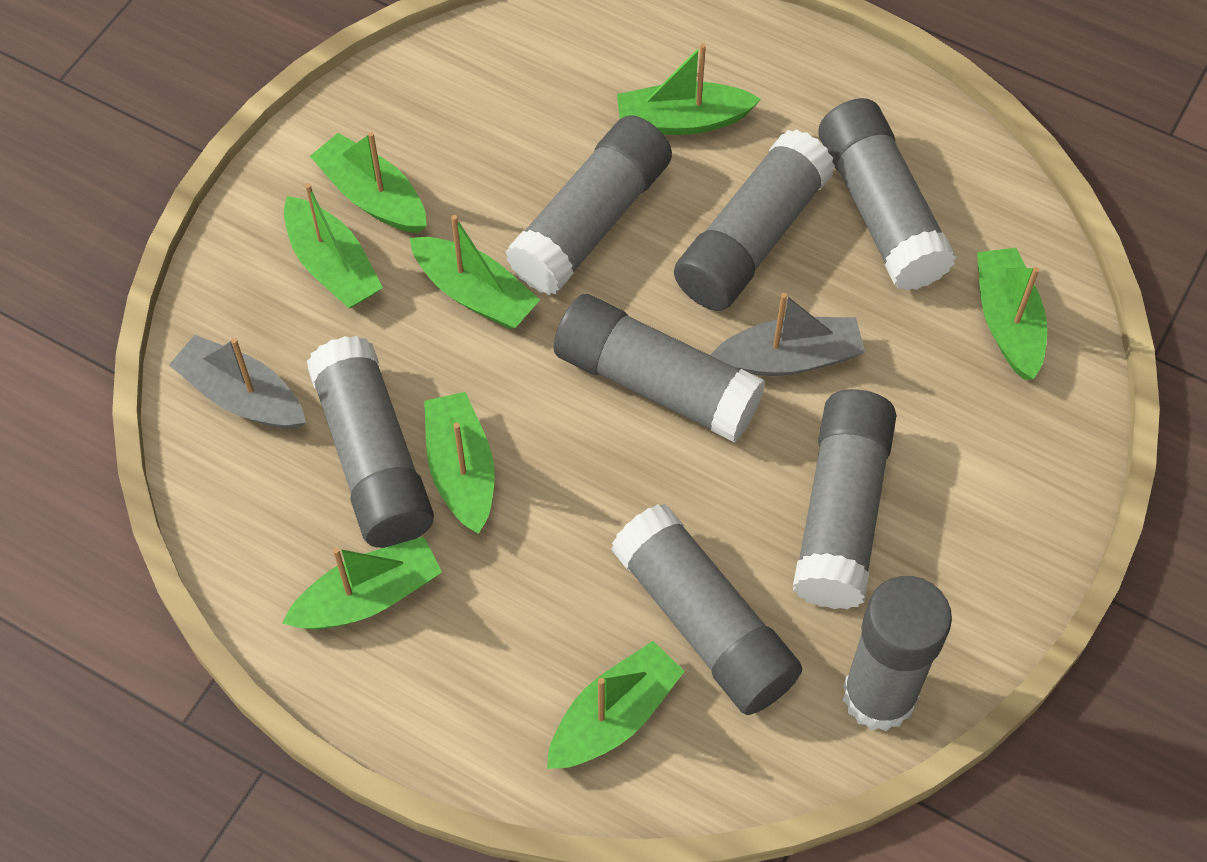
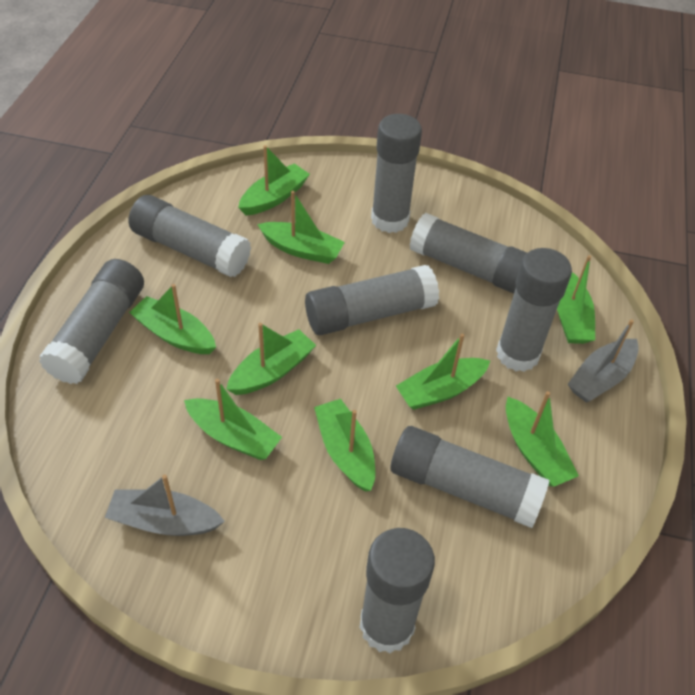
green boat: 8 -> 9

